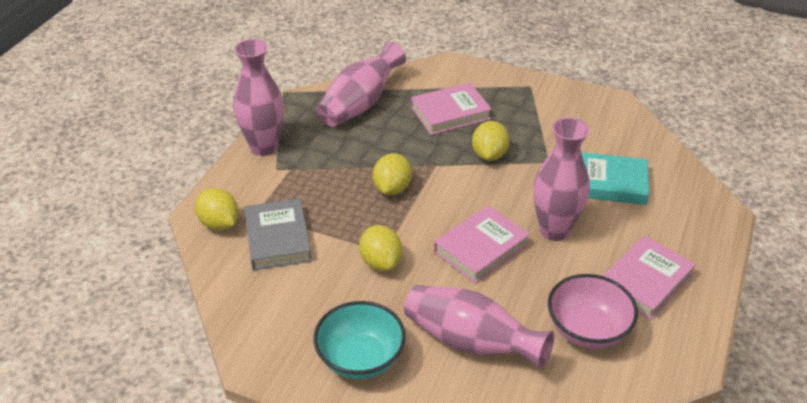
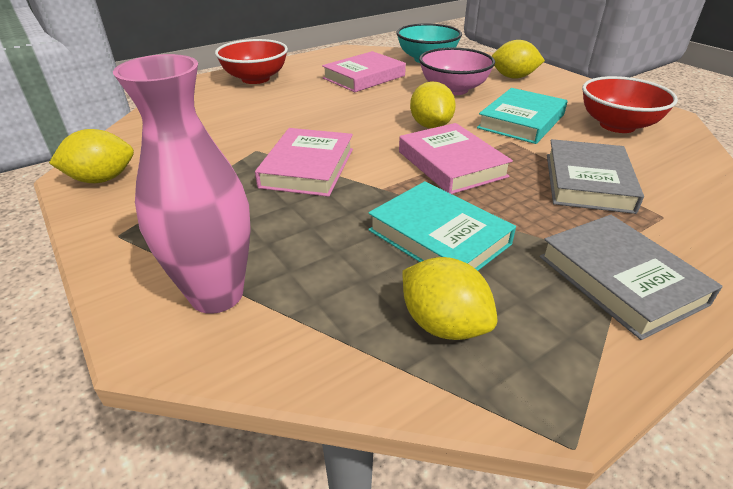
grey book: 1 -> 2
pink vase: 4 -> 1
red bowl: 0 -> 2
turquoise book: 1 -> 2

